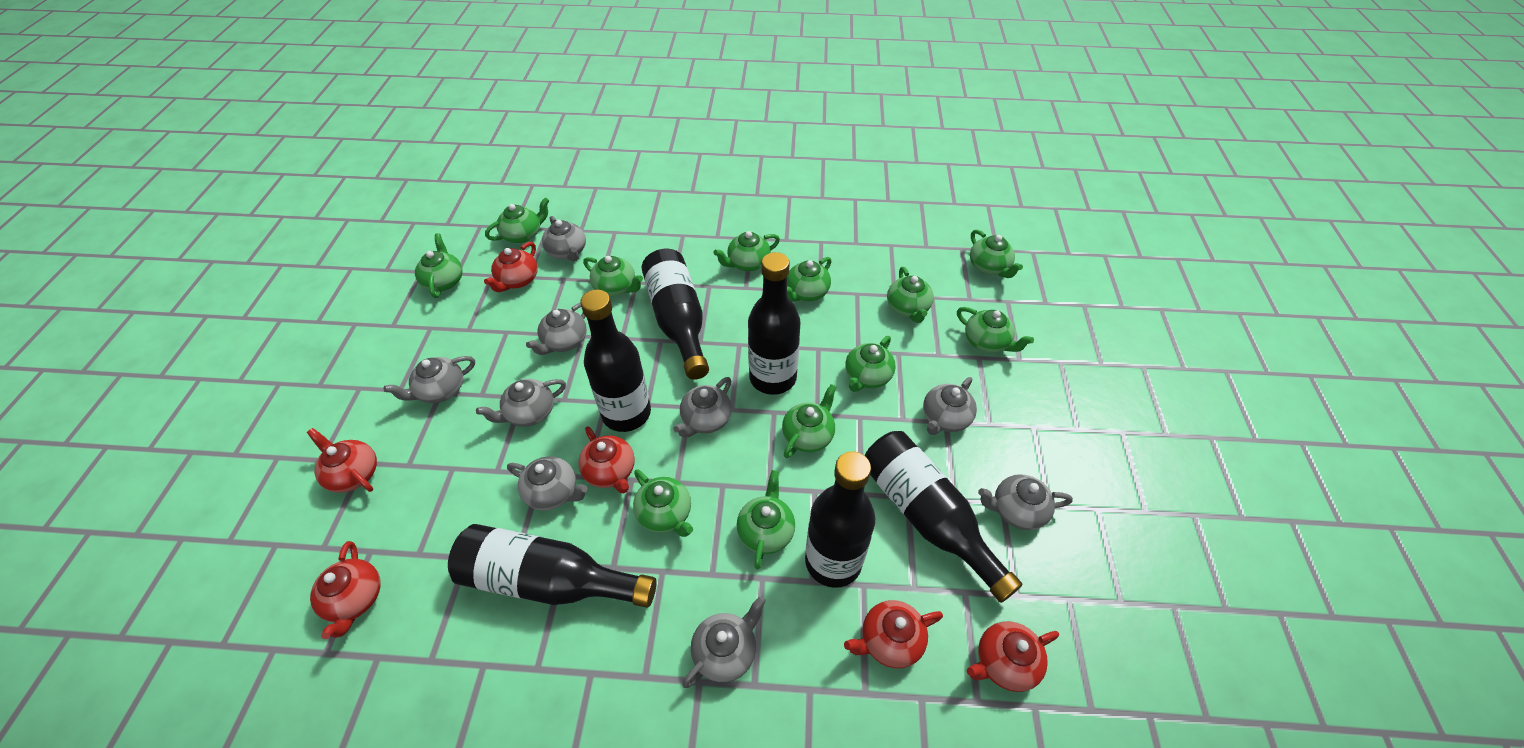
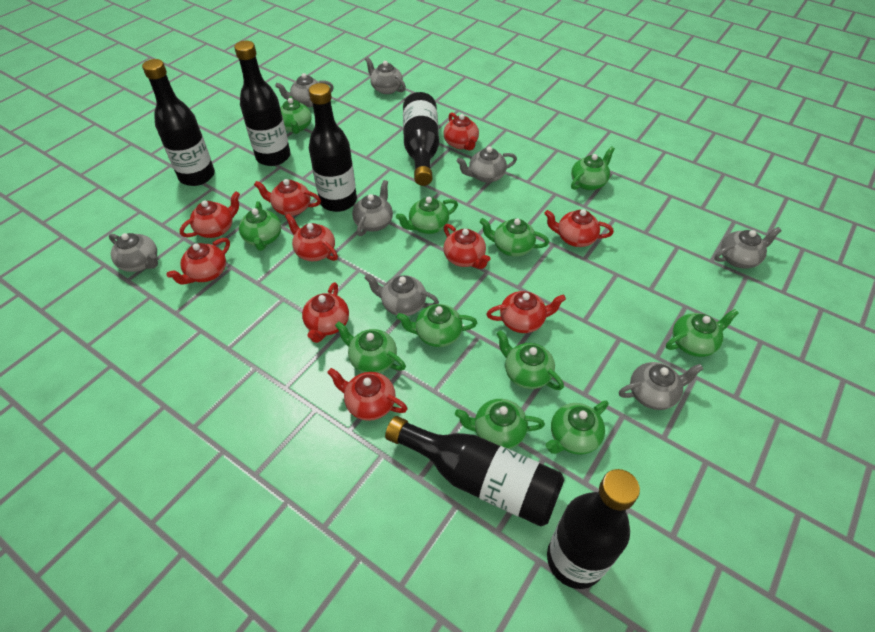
green teapot: 12 -> 11
grey teapot: 9 -> 8
red teapot: 6 -> 10

